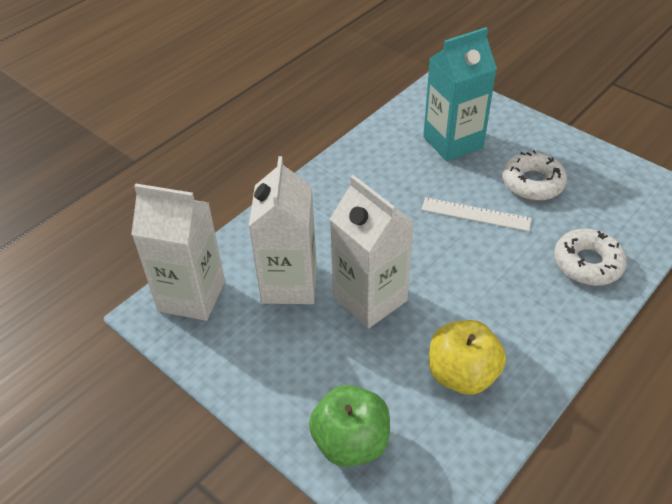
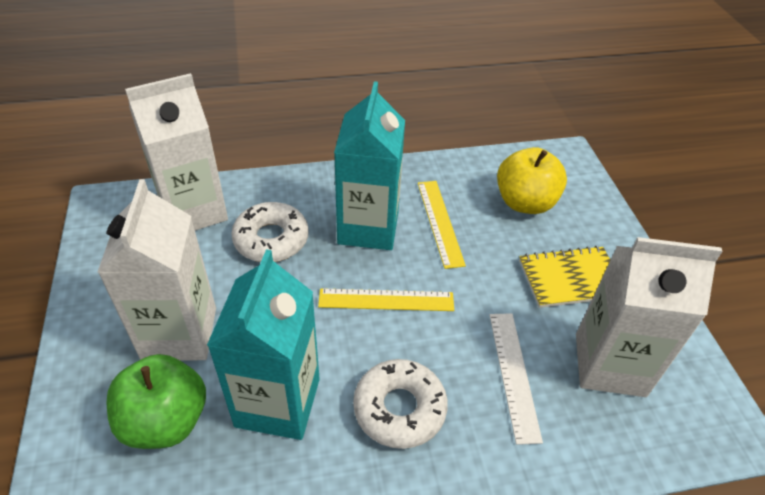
turquoise carton: 1 -> 2
yellow notebook: 0 -> 1
yellow ruler: 0 -> 2

